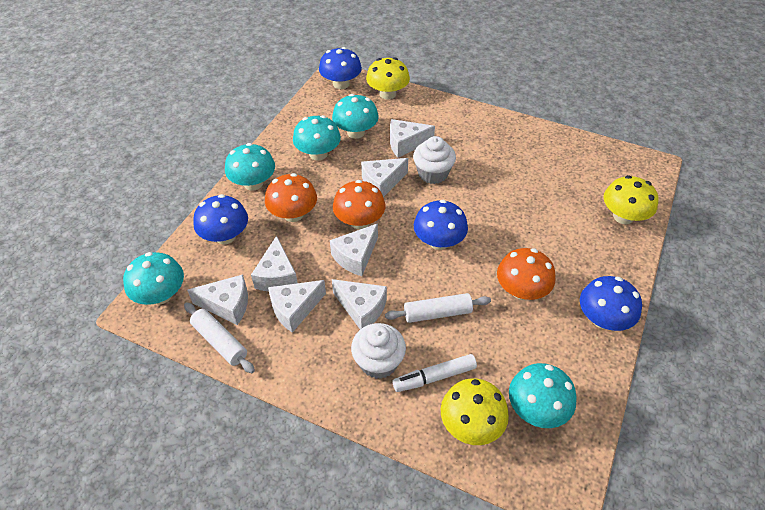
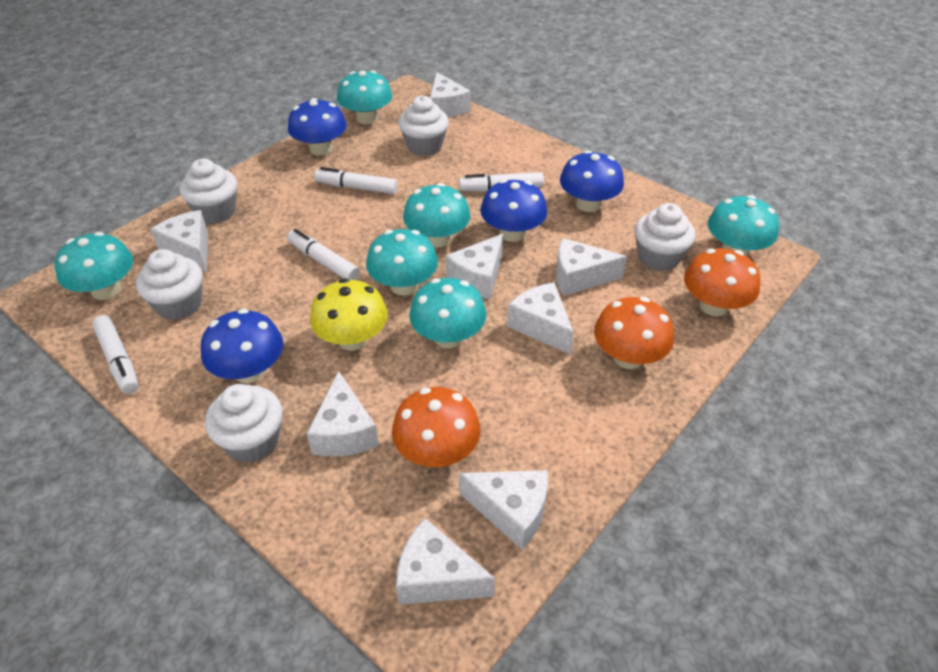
turquoise mushroom: 5 -> 6
white cheese: 7 -> 8
white cupcake: 2 -> 5
white marker: 1 -> 4
white rolling pin: 2 -> 0
yellow mushroom: 3 -> 1

